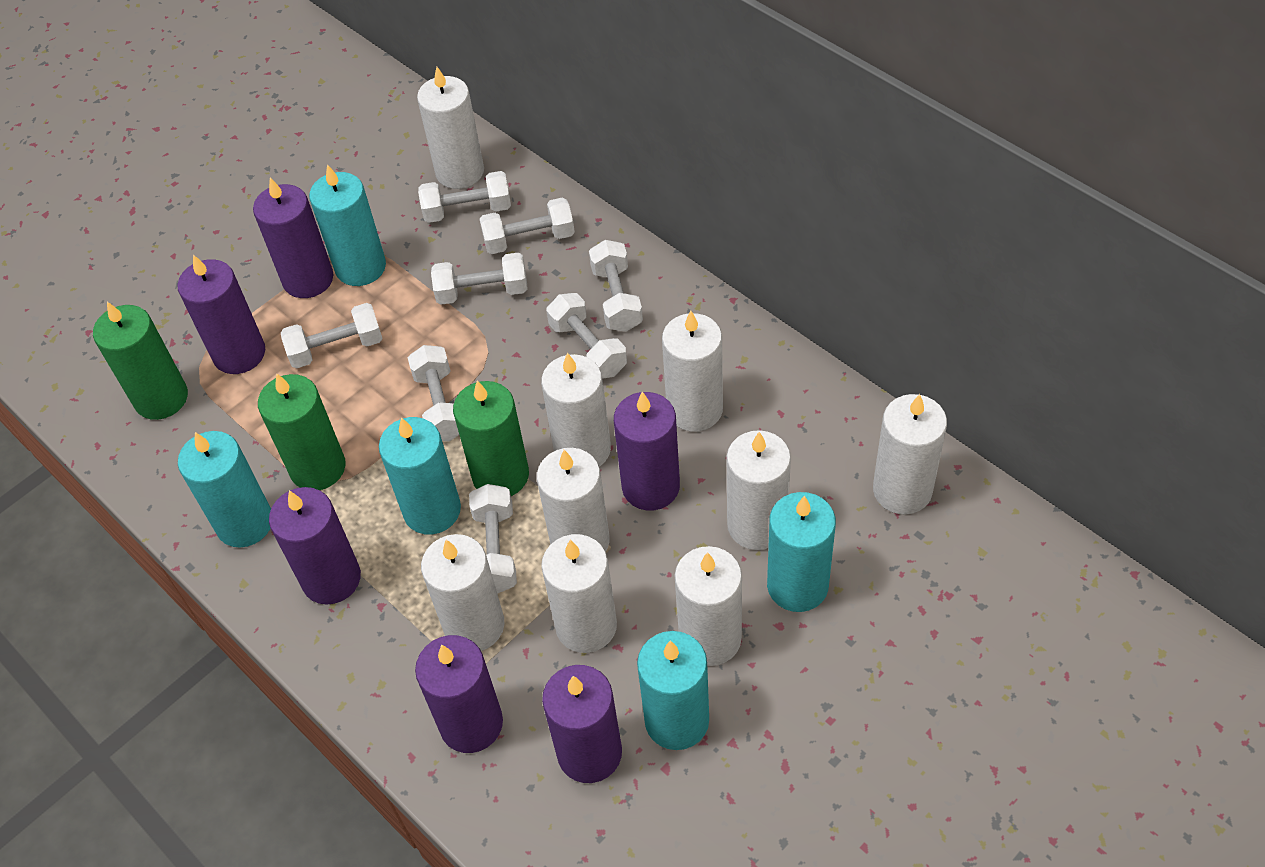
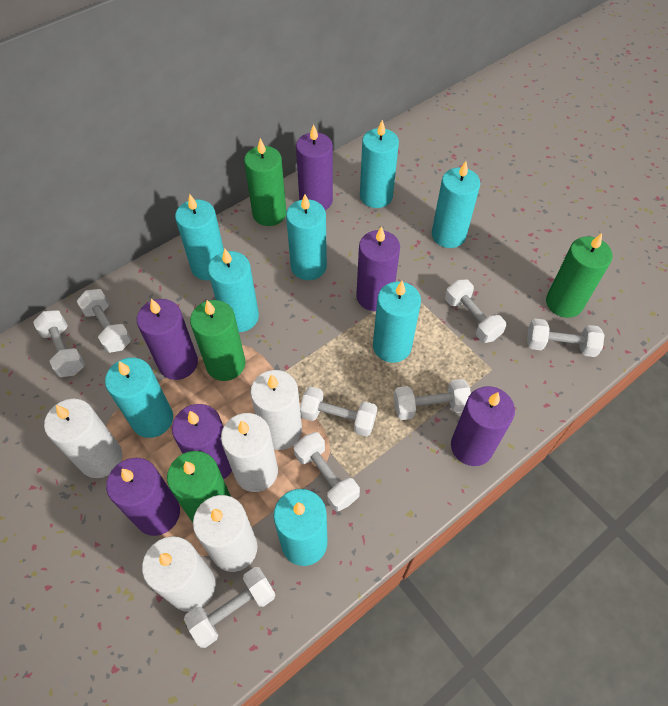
green candle: 3 -> 4
turquoise candle: 5 -> 8
white candle: 9 -> 5

